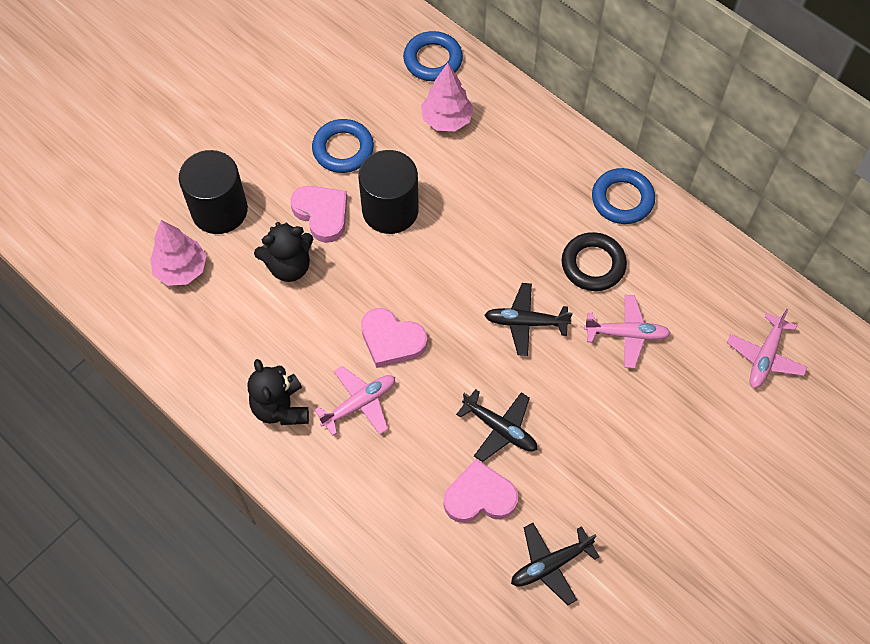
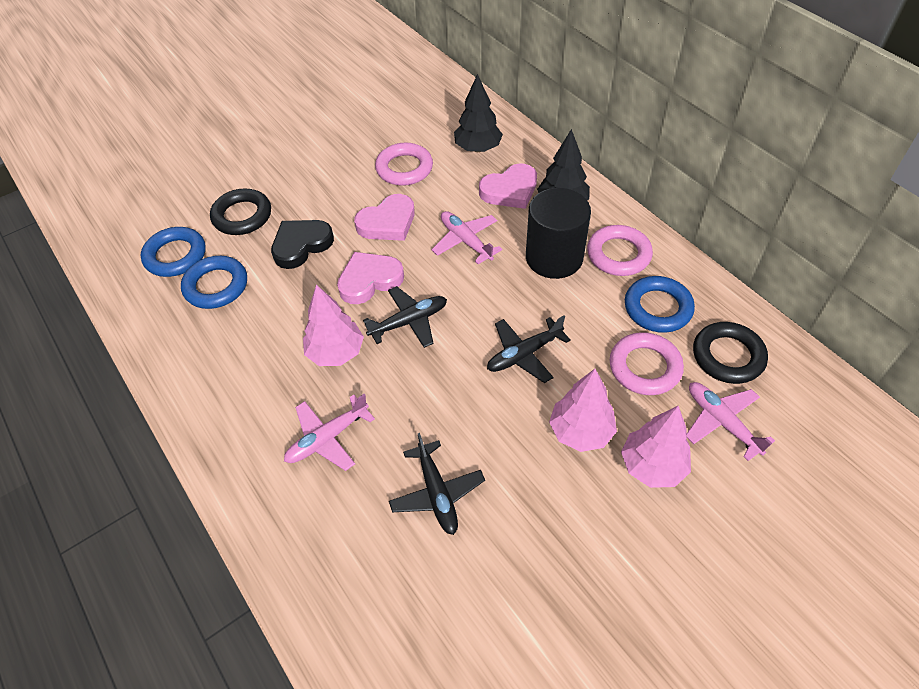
black cylinder: 2 -> 1
black heart: 0 -> 1
black ring: 1 -> 2
black teddy bear: 2 -> 0
black tree: 0 -> 2
pink ring: 0 -> 3
pink tree: 2 -> 3

